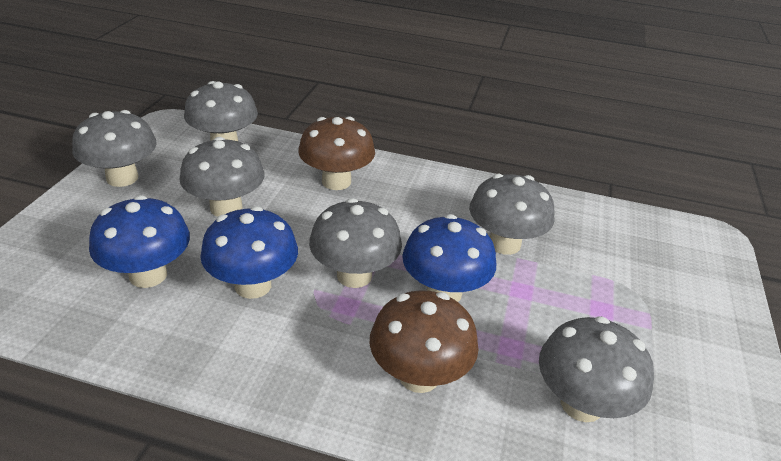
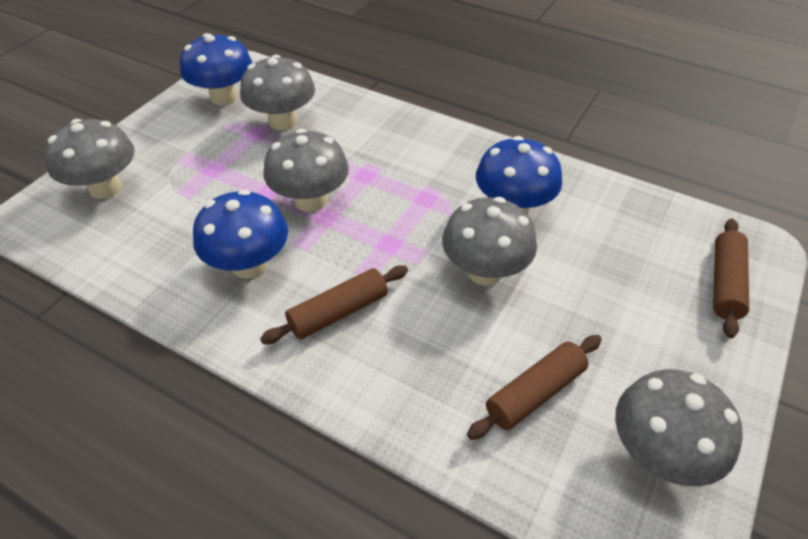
brown mushroom: 2 -> 0
brown rolling pin: 0 -> 3
grey mushroom: 6 -> 5

